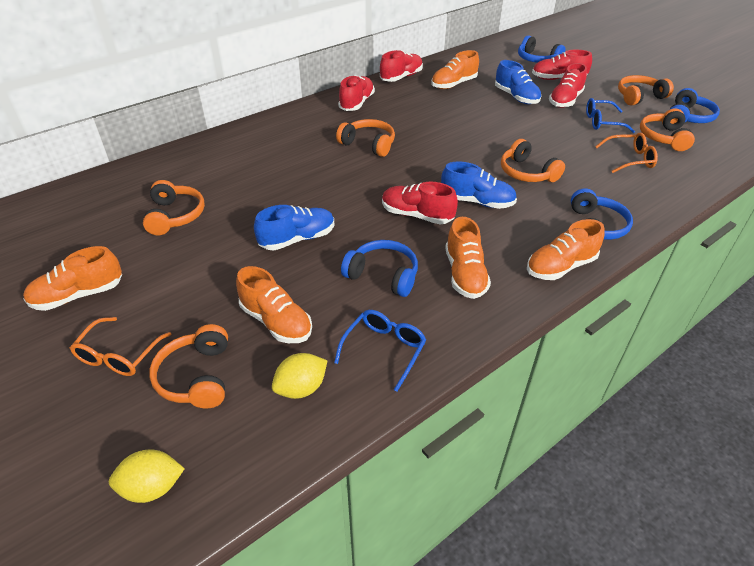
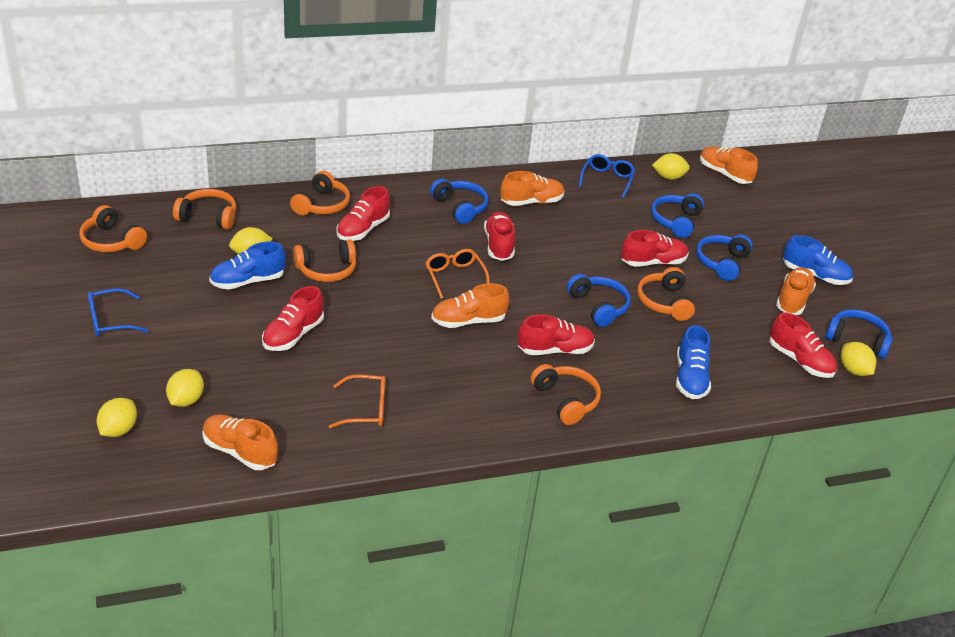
blue headphones: 4 -> 5
red shoe: 5 -> 6
yellow lemon: 2 -> 5

